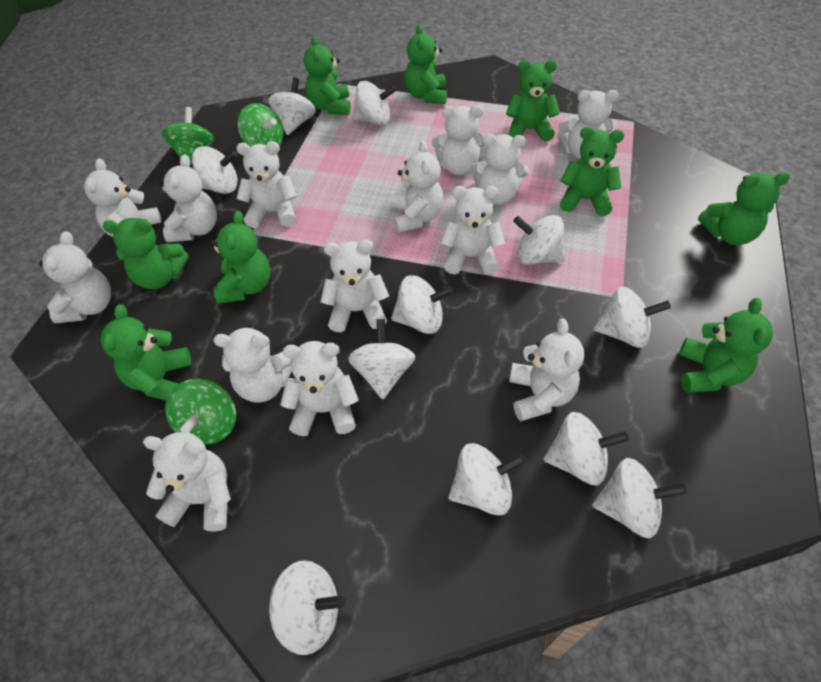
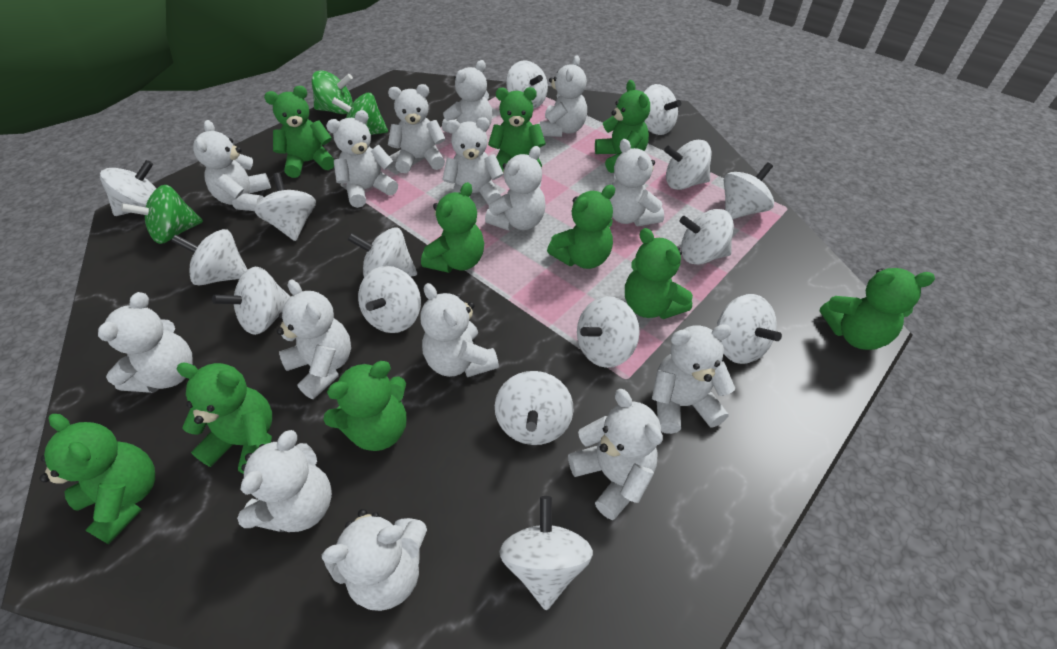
green teddy bear: 9 -> 10
white spinning top: 11 -> 15
white teddy bear: 14 -> 15

